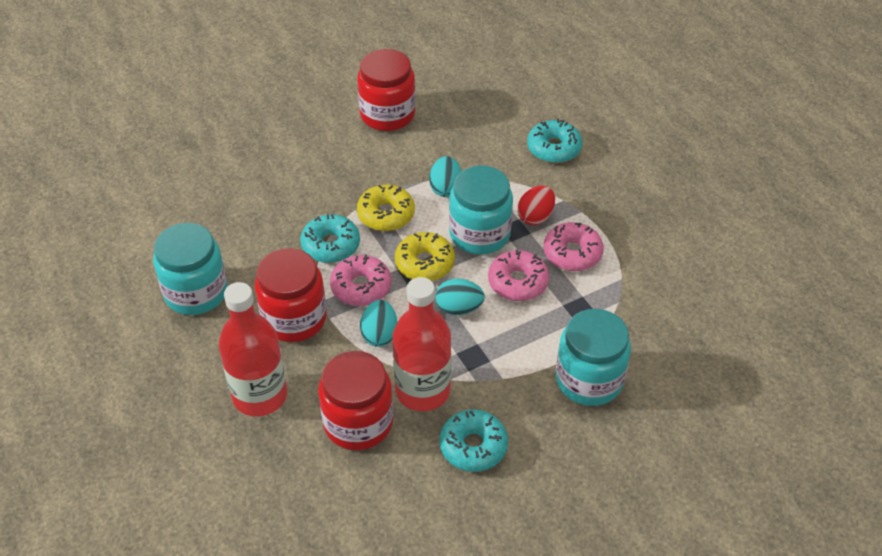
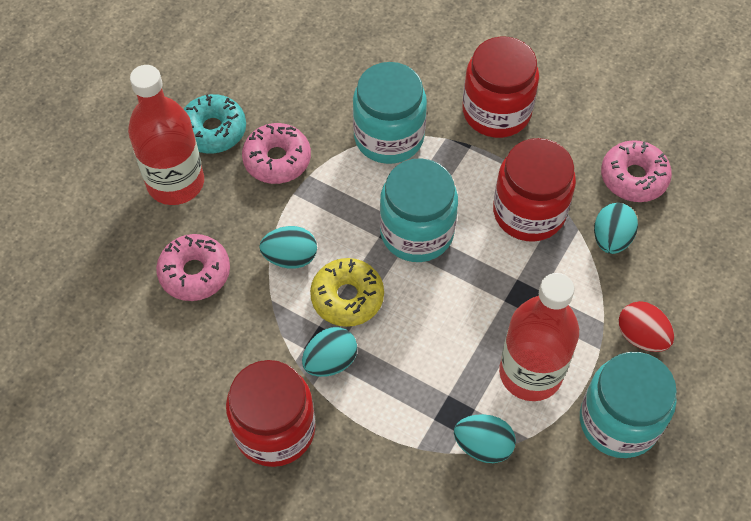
turquoise donut: 3 -> 1
turquoise egg: 3 -> 4
yellow donut: 2 -> 1

